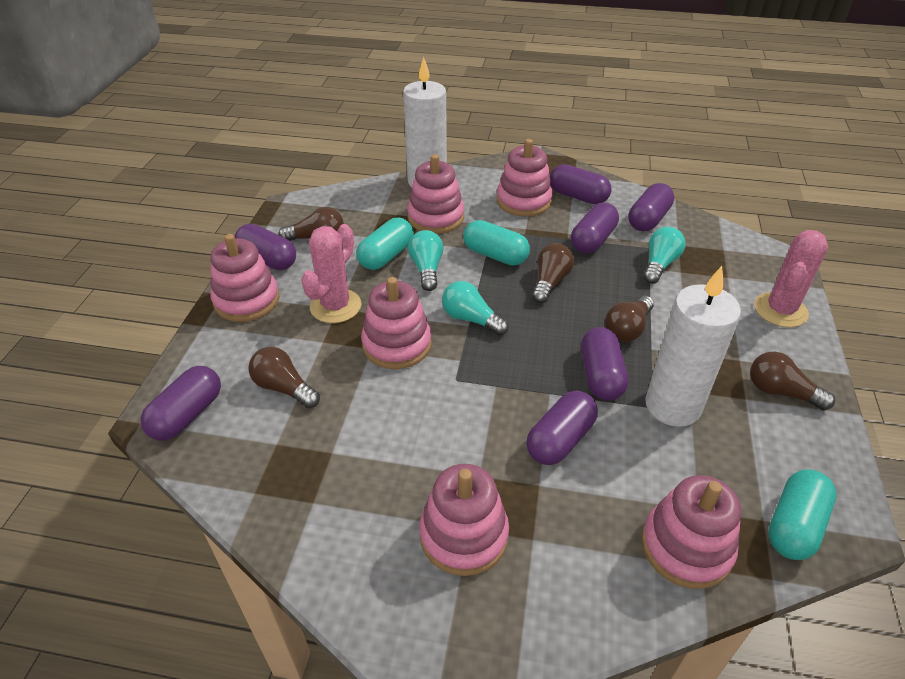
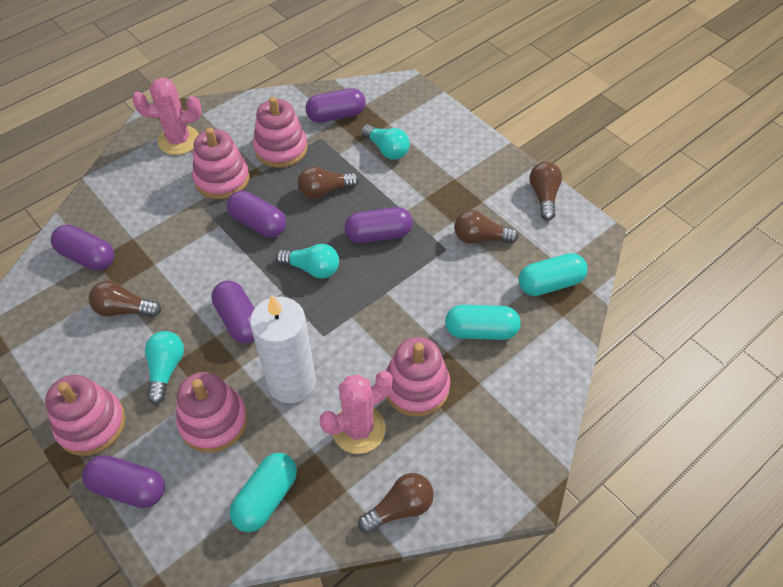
pink stacking toy: 6 -> 5
purple capsule: 7 -> 6
white candle: 2 -> 1

